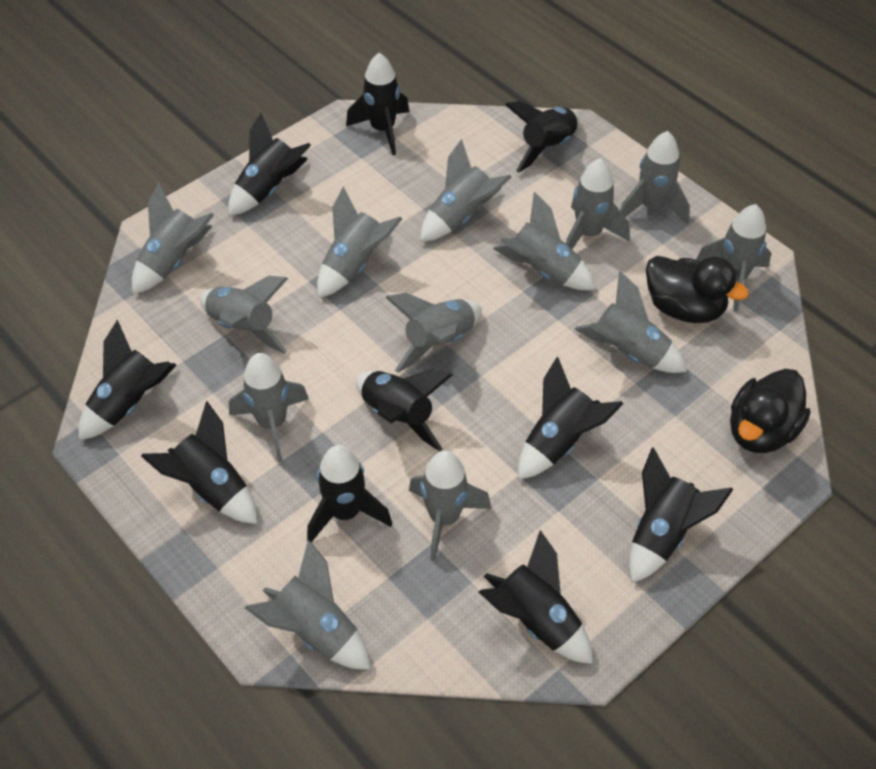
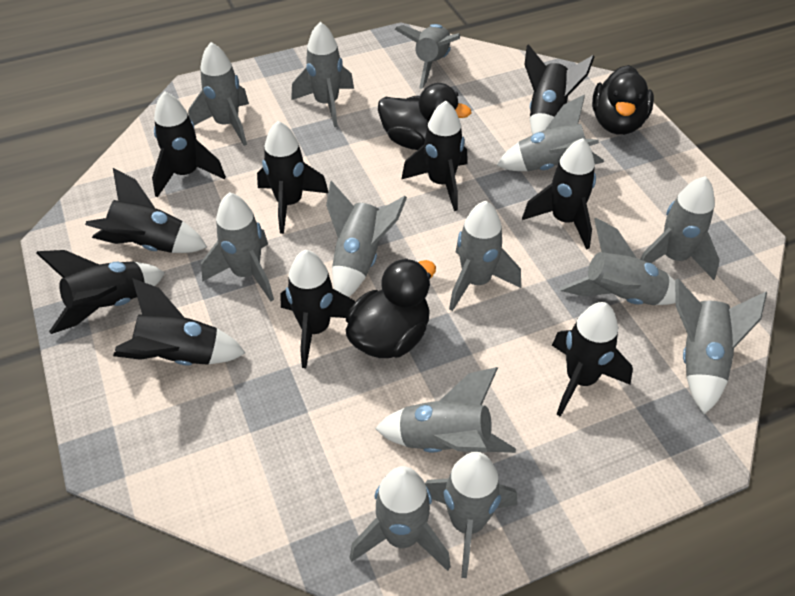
black duck: 2 -> 3

